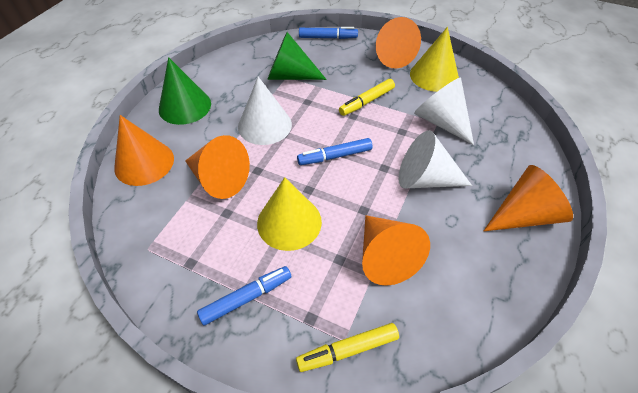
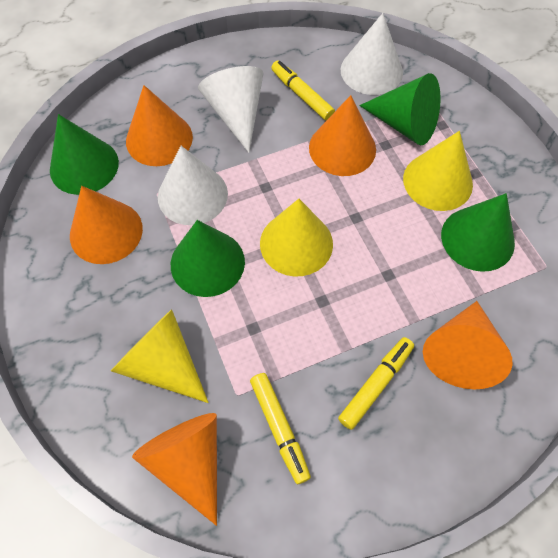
blue marker: 3 -> 0
green cone: 2 -> 4
yellow cone: 2 -> 3
yellow marker: 2 -> 3

